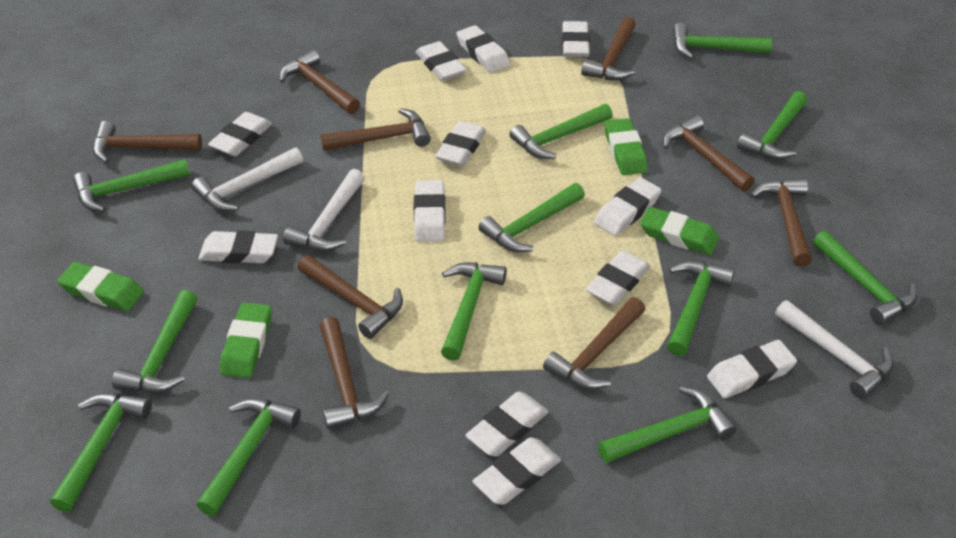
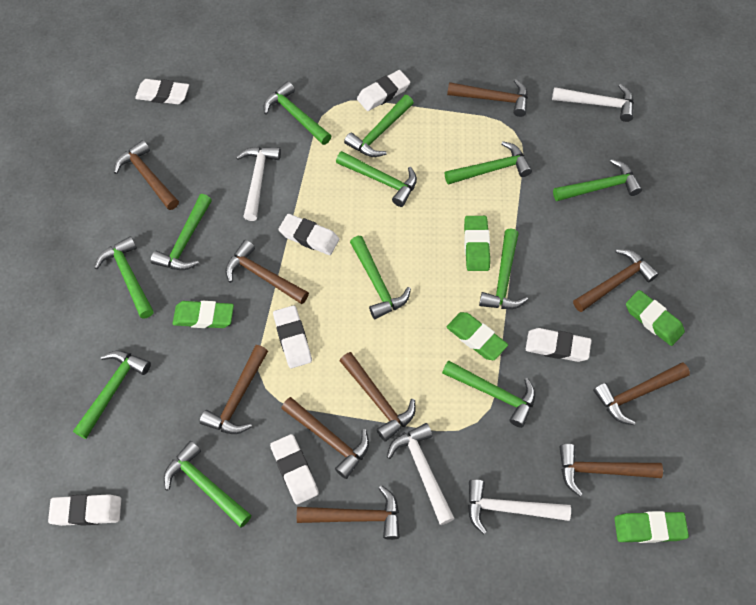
brown hammer: 9 -> 10
green eraser: 4 -> 5
white eraser: 12 -> 7
white hammer: 3 -> 4

